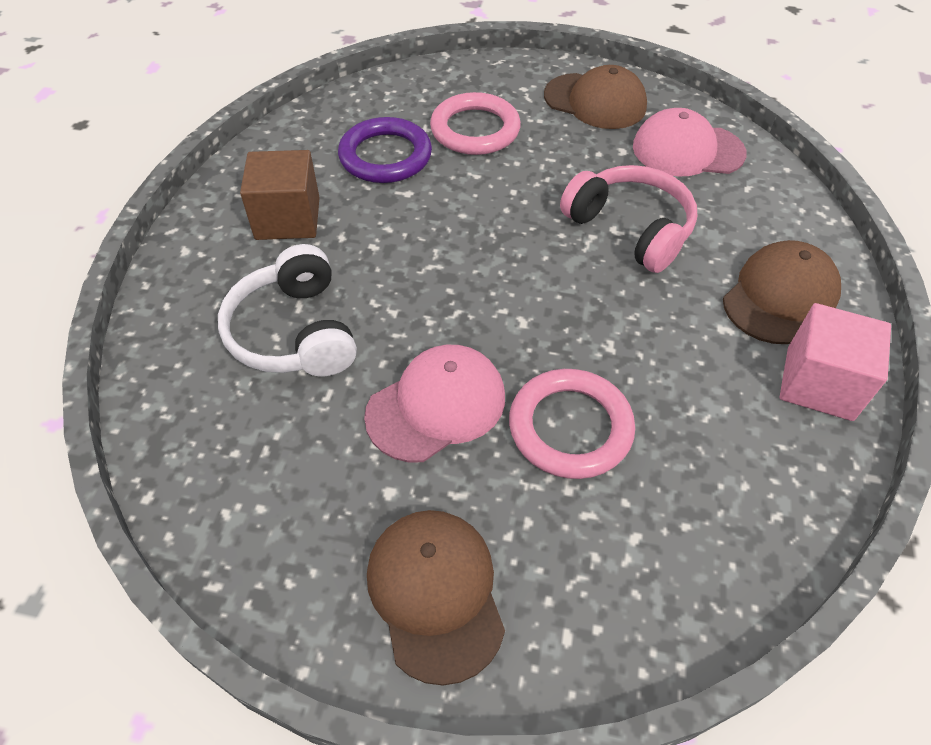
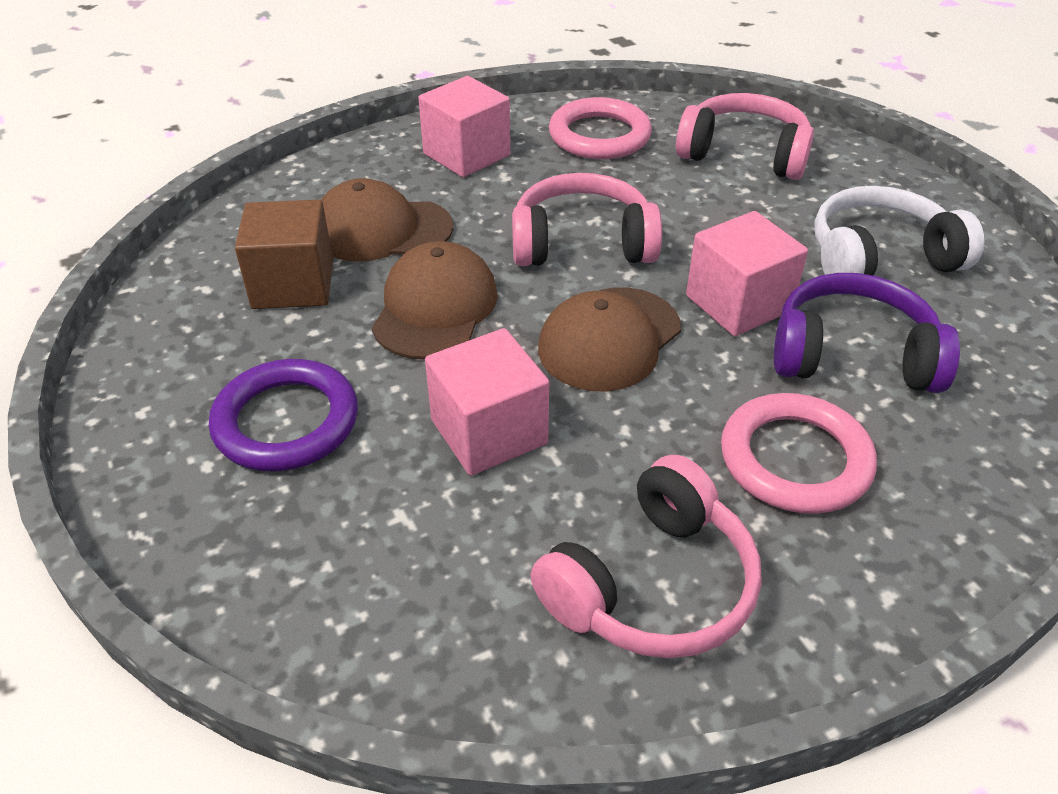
pink cap: 2 -> 0
pink cube: 1 -> 3
pink headphones: 1 -> 3
purple headphones: 0 -> 1

